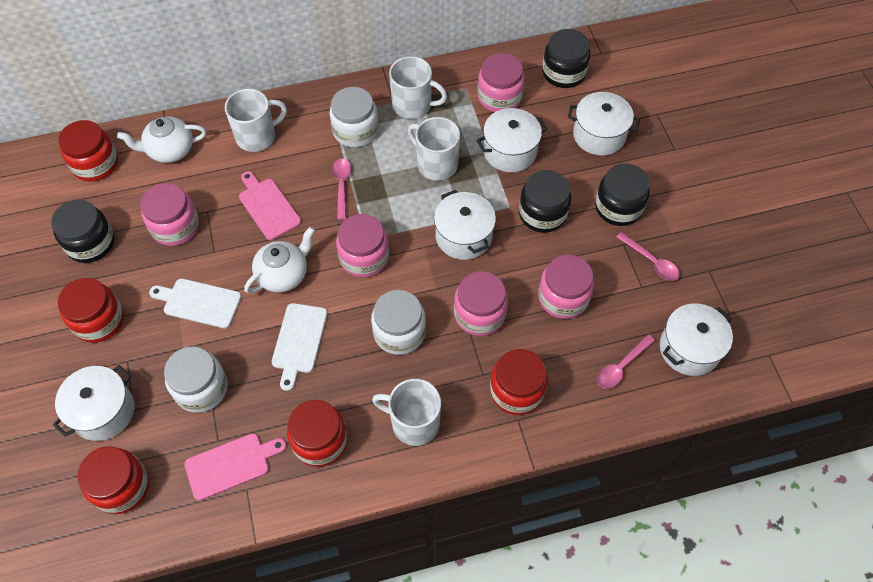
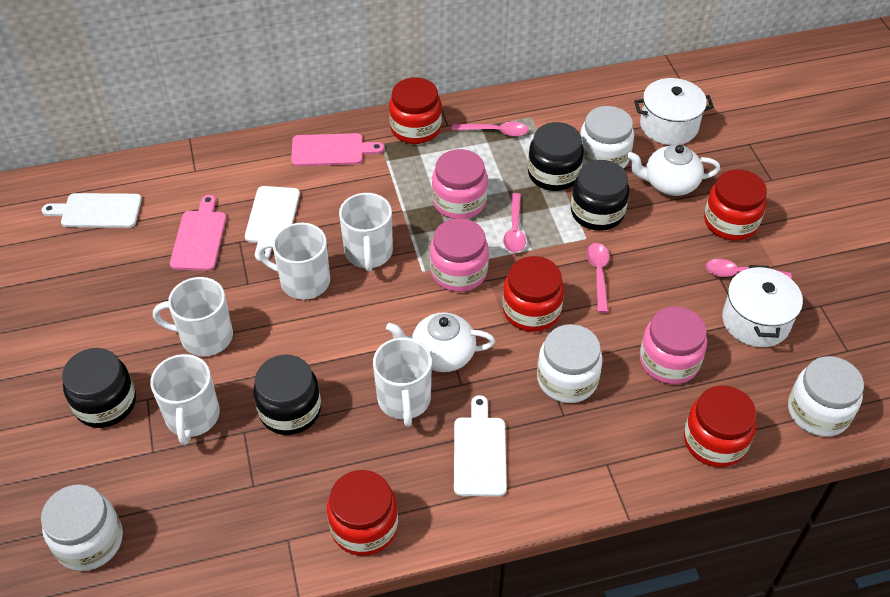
pink jar: 5 -> 3
pink spoon: 3 -> 4
white cutting board: 2 -> 3
white jar: 3 -> 4
white mug: 4 -> 5
white pot: 5 -> 2

